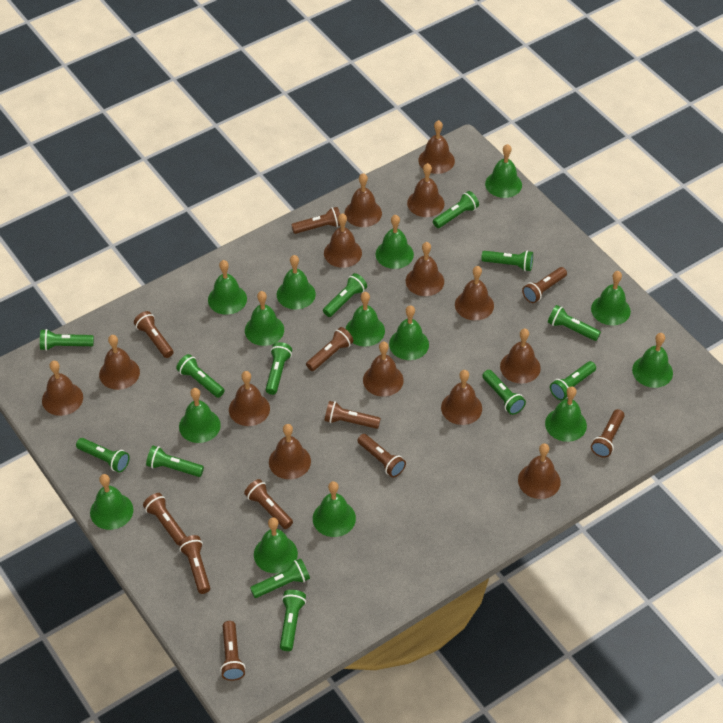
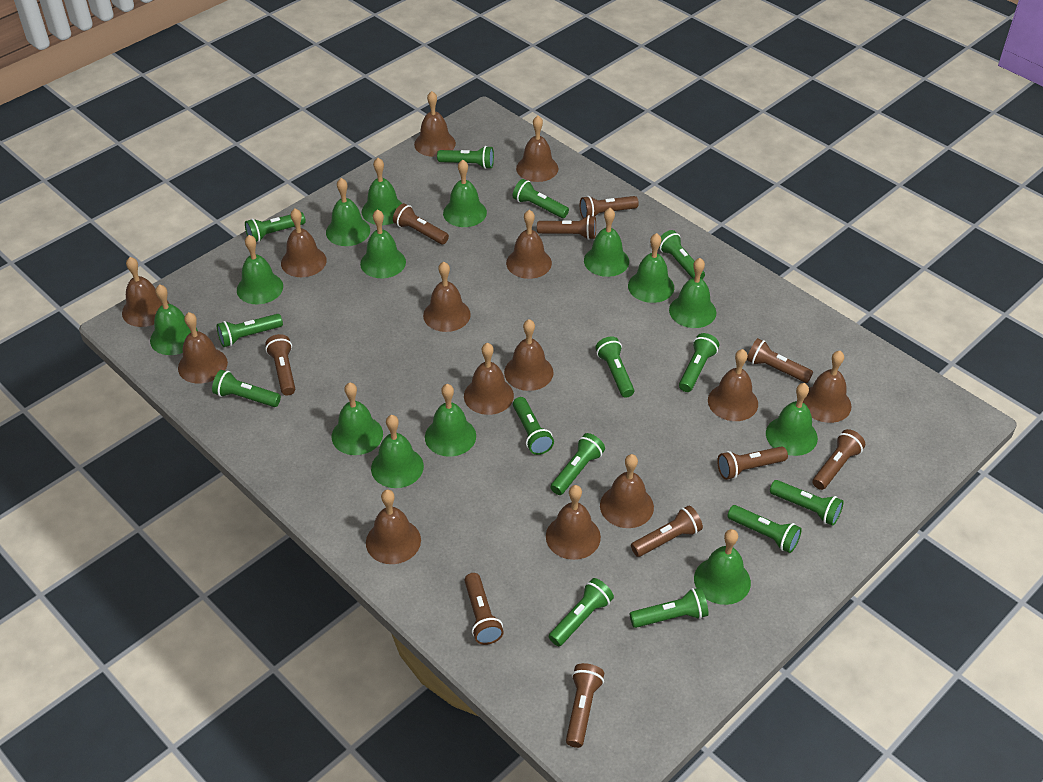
brown flashlight: 11 -> 10
green flashlight: 13 -> 14

